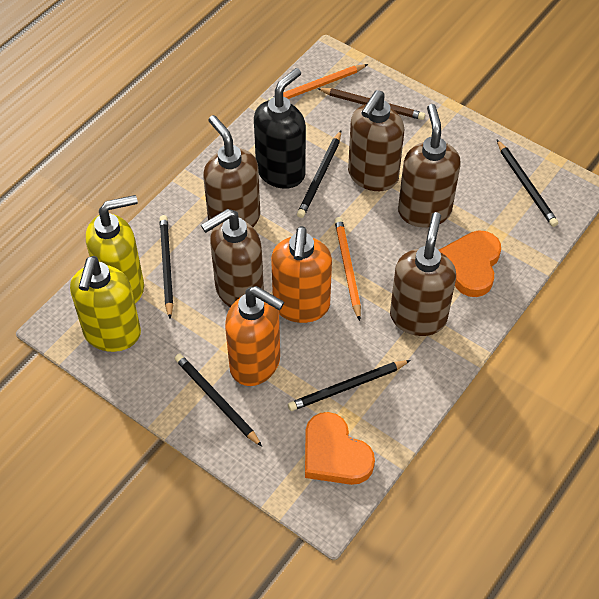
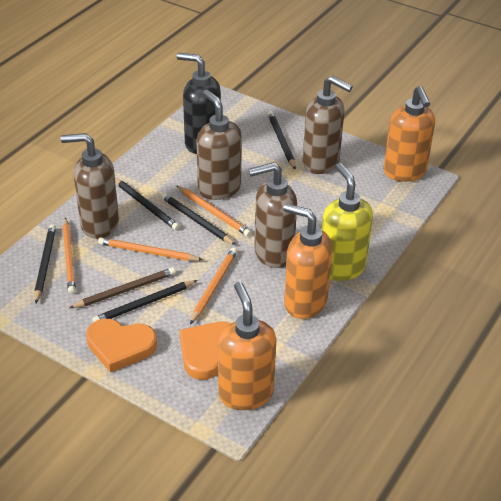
brown soap dispenser: 5 -> 4
orange pencil: 2 -> 4
orange soap dispenser: 2 -> 3
yellow soap dispenser: 2 -> 1

